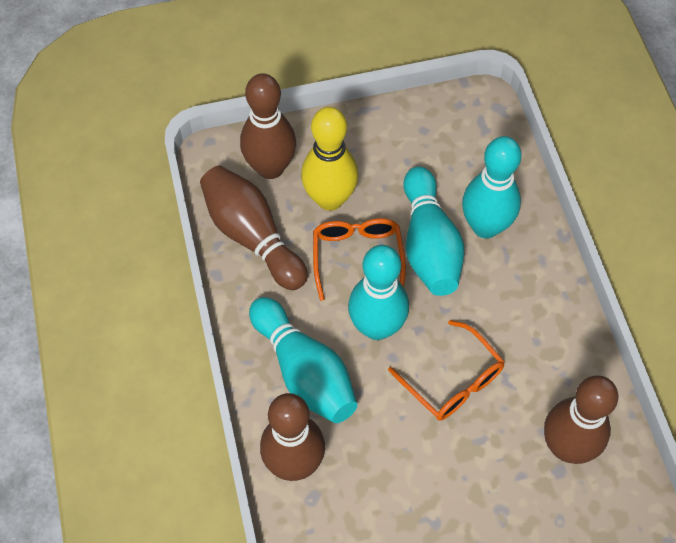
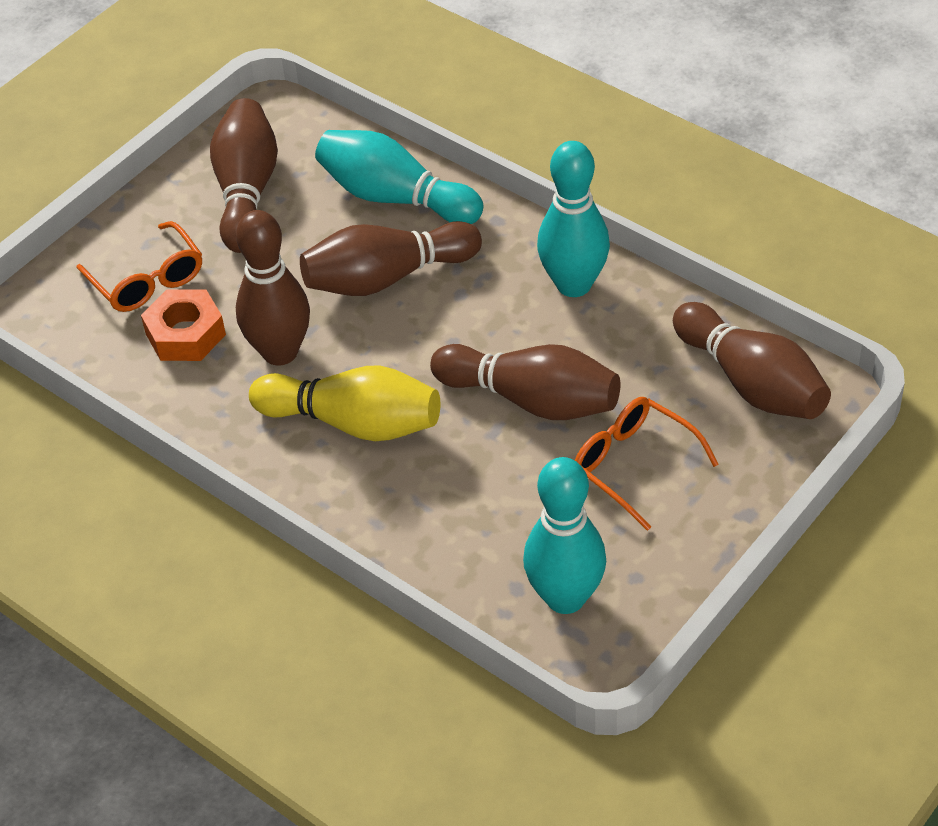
brown bowling pin: 4 -> 5
orange nut: 0 -> 1
turquoise bowling pin: 4 -> 3

